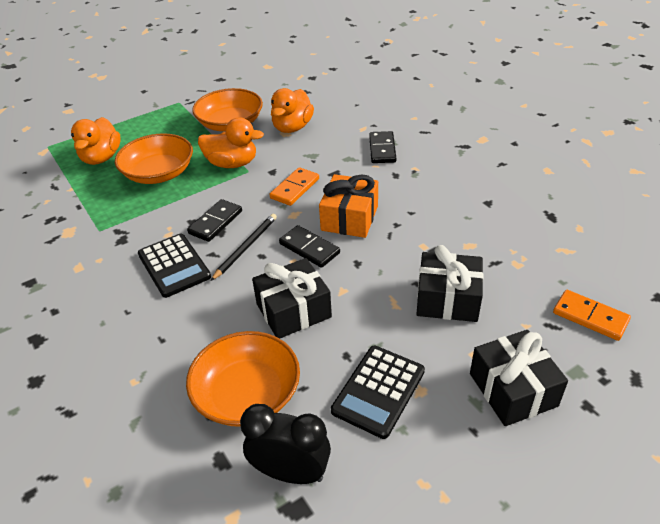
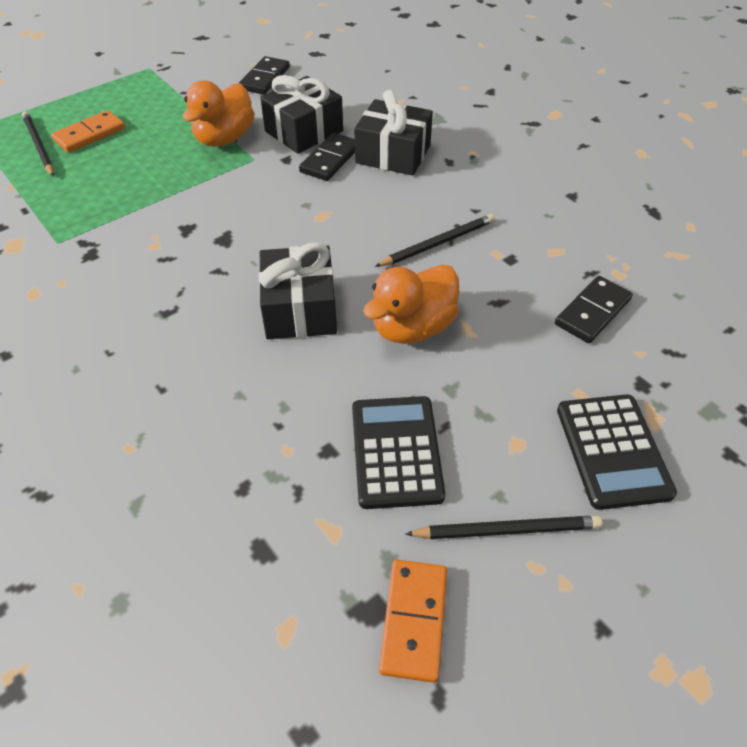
black clock: 1 -> 0
black pencil: 1 -> 3
orange bowl: 3 -> 0
orange duck: 3 -> 2
orange gift: 1 -> 0

